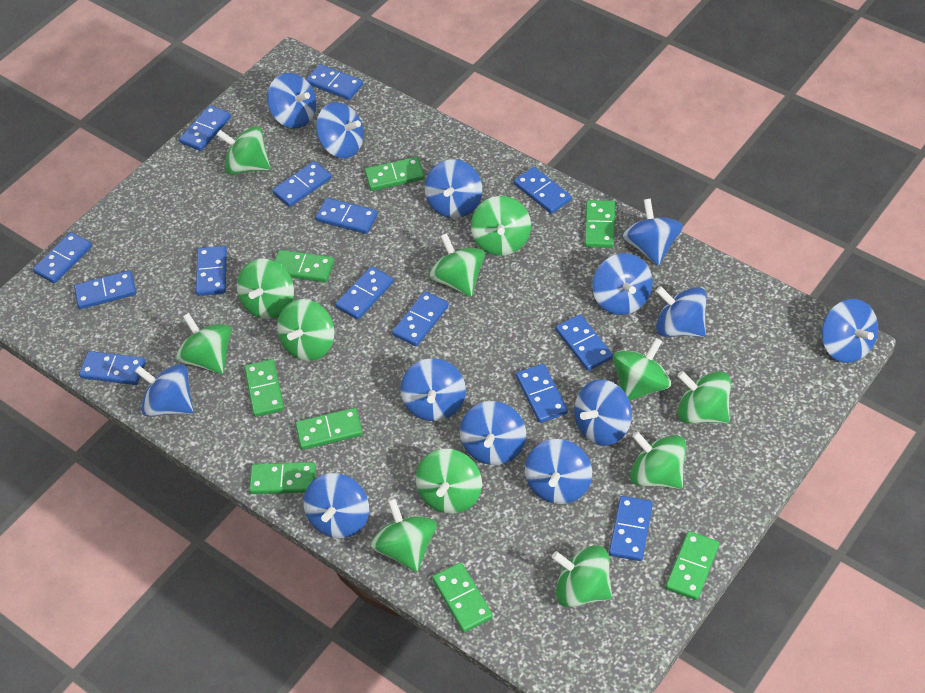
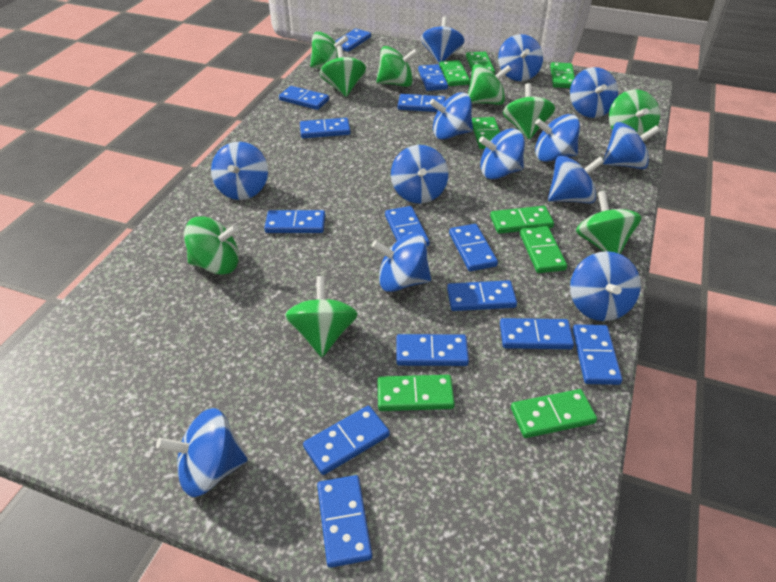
green spinning top: 12 -> 9

